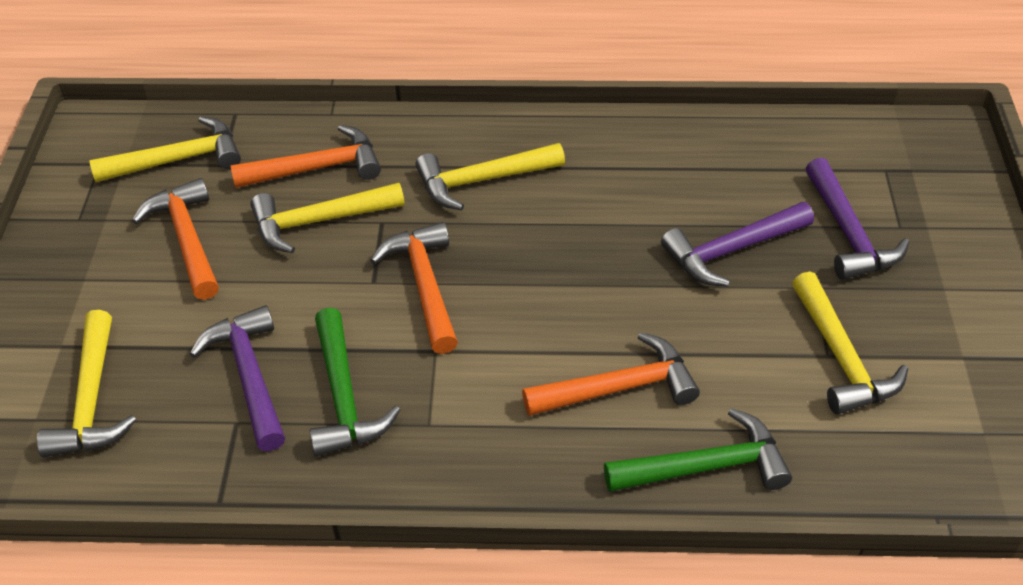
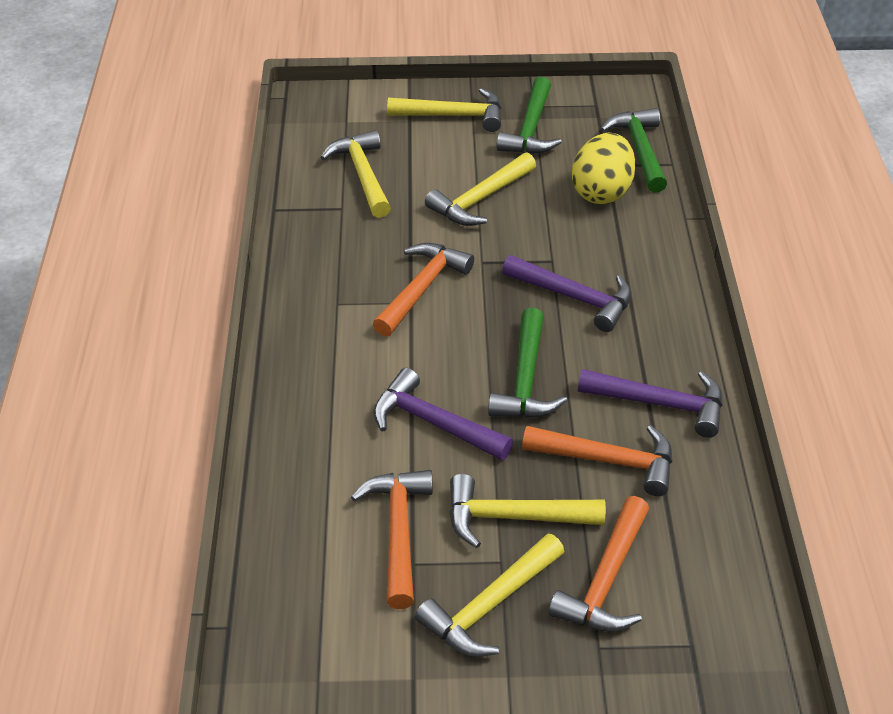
green hammer: 2 -> 3
yellow egg: 0 -> 1

